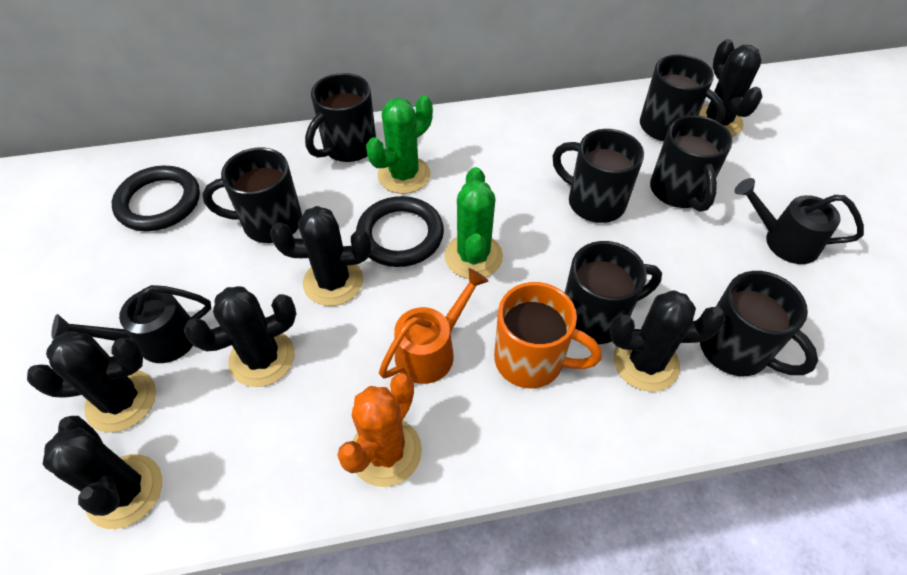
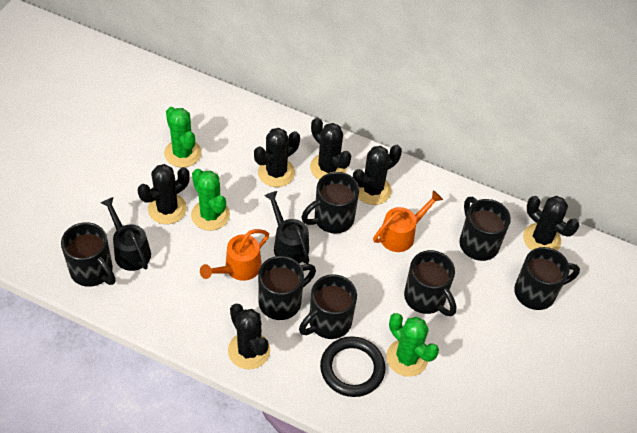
black ring: 2 -> 1
green cactus: 2 -> 3
orange cactus: 1 -> 0
orange mug: 1 -> 0
orange watering can: 1 -> 2

